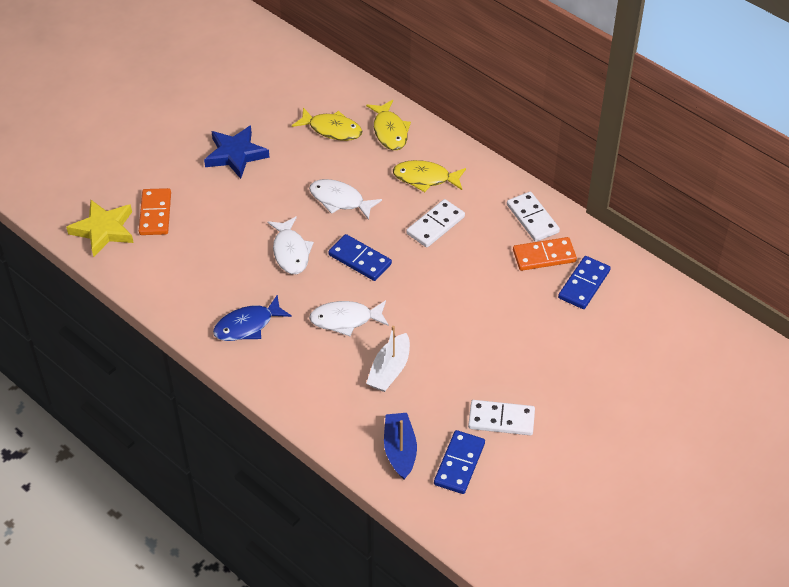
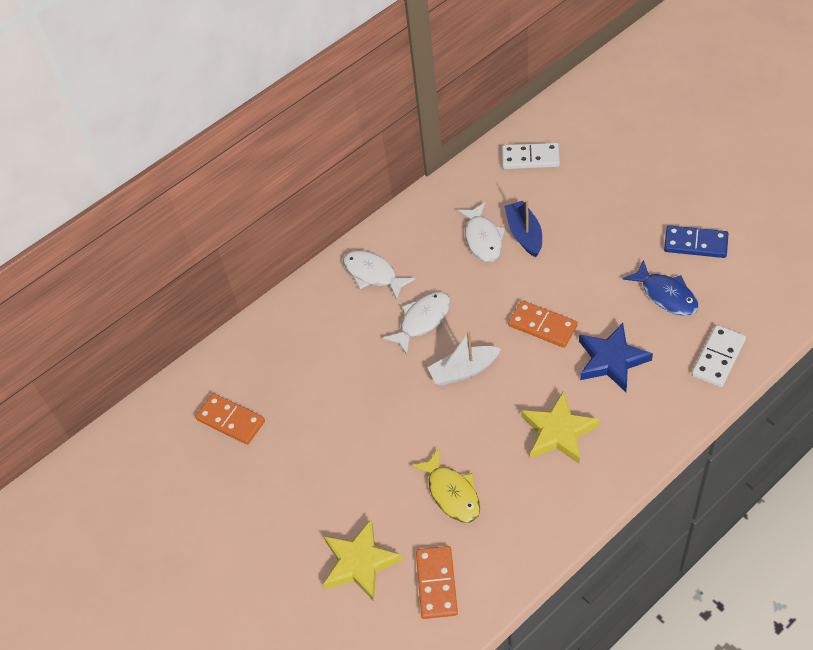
blue domino: 3 -> 1
orange domino: 2 -> 3
white domino: 3 -> 2
yellow fish: 3 -> 1
yellow star: 1 -> 2

